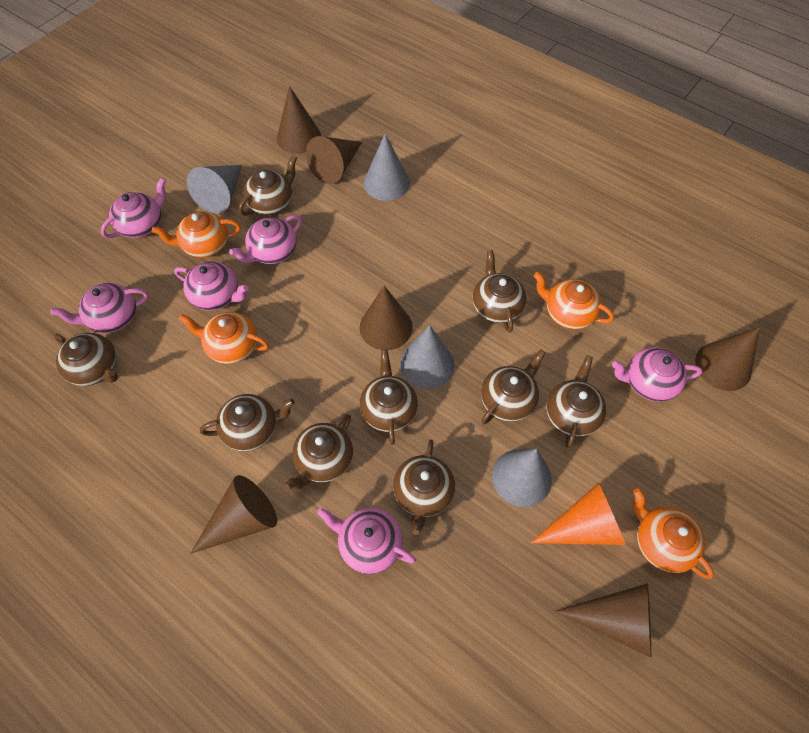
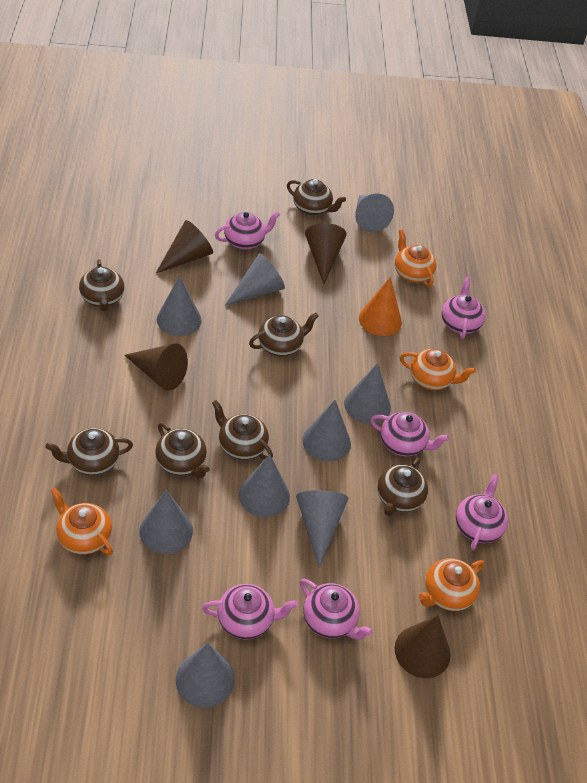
brown cone: 6 -> 4
brown teapot: 9 -> 7
grey cone: 4 -> 9

